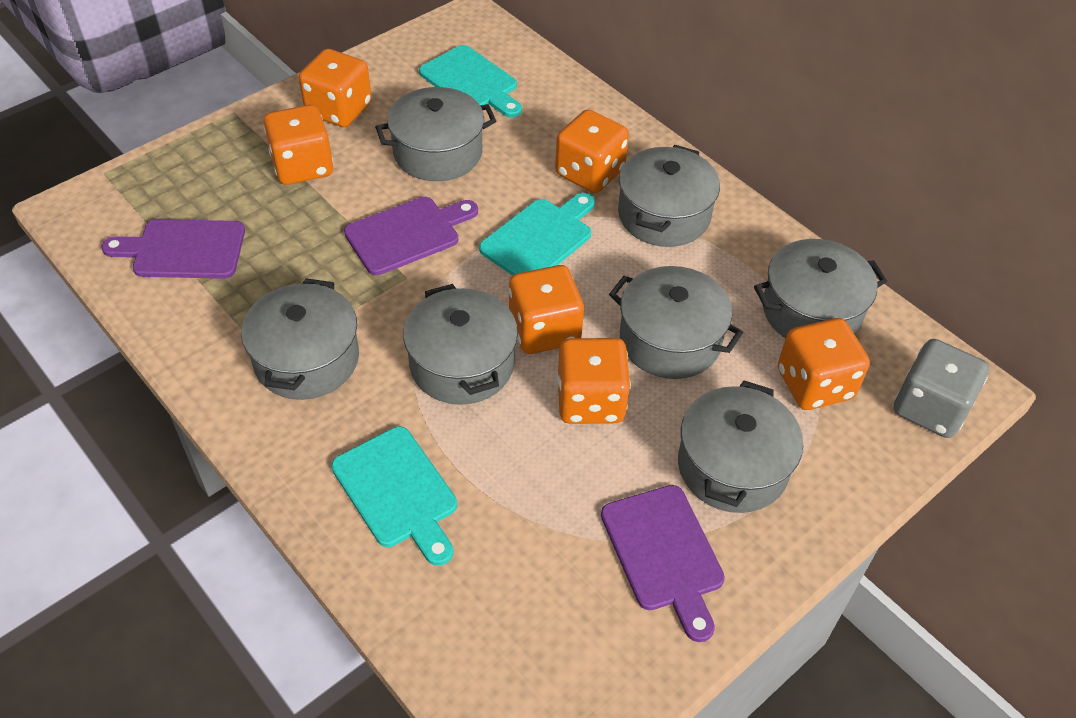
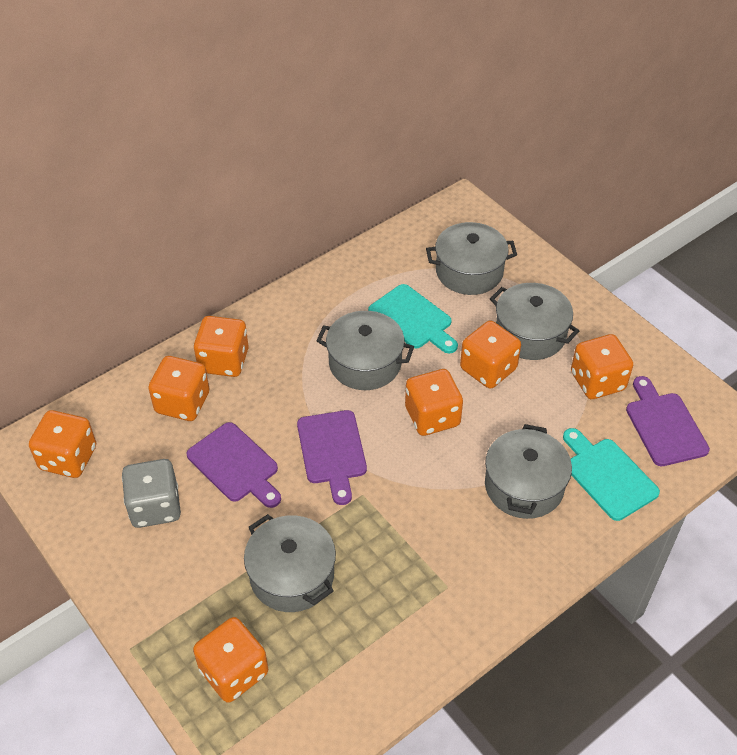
grey pot: 7 -> 5
orange dice: 6 -> 7
turquoise cutting board: 3 -> 2

